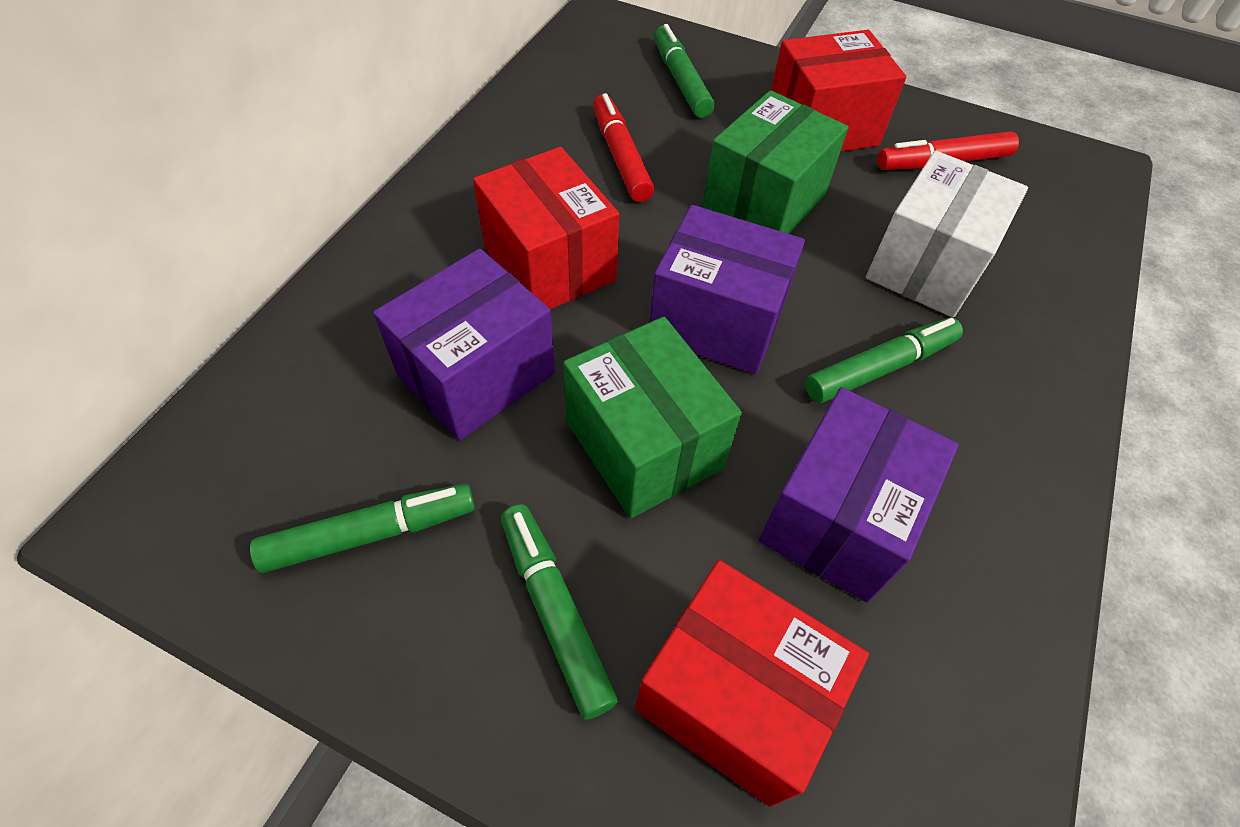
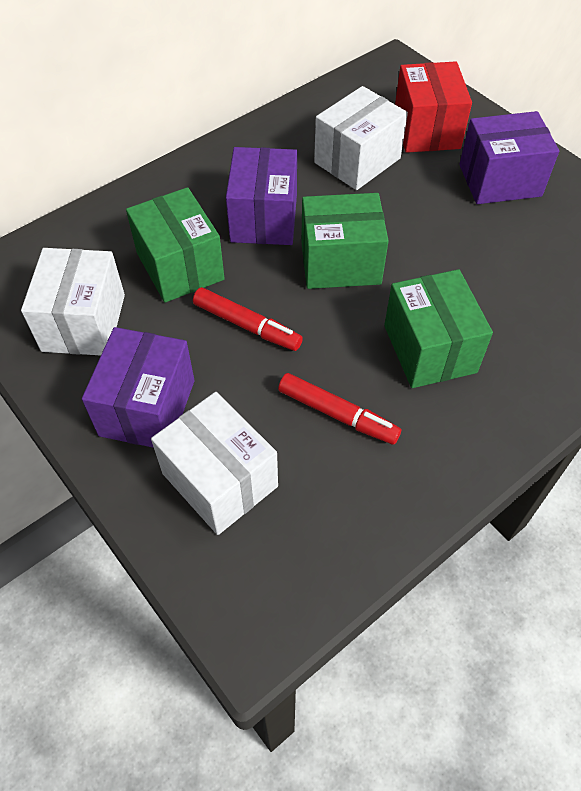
green box: 2 -> 3
green marker: 4 -> 0
red box: 3 -> 1
white box: 1 -> 3

